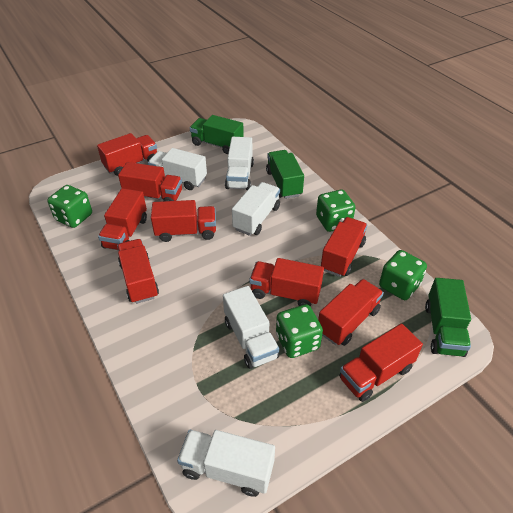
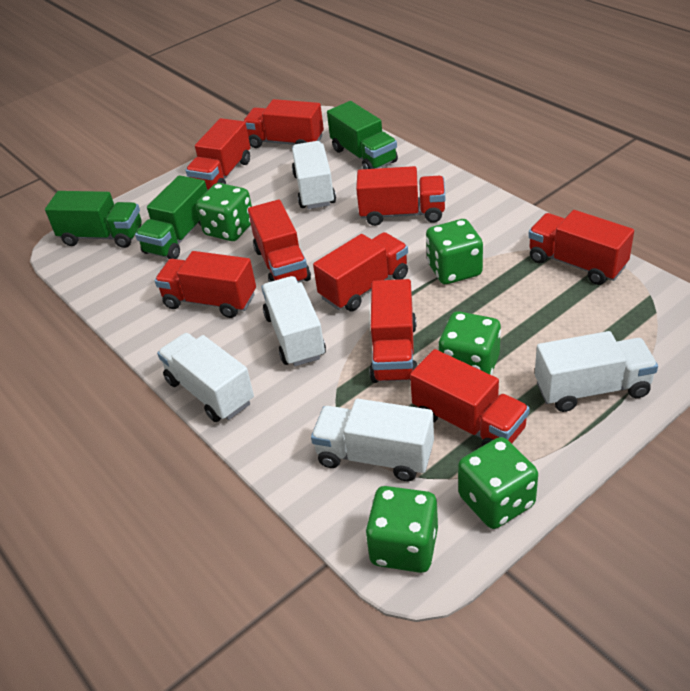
green dice: 4 -> 5

